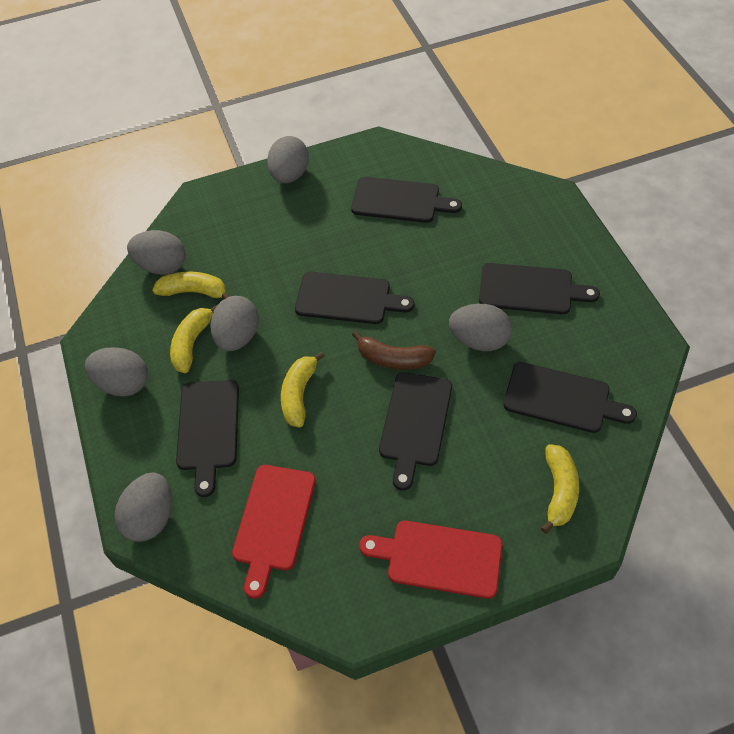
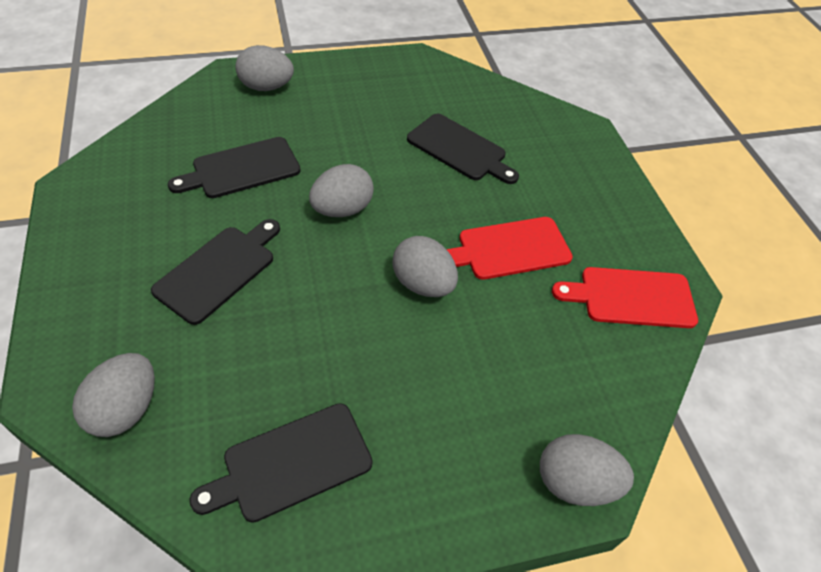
black cutting board: 6 -> 4
brown banana: 1 -> 0
grey egg: 6 -> 5
yellow banana: 4 -> 0

